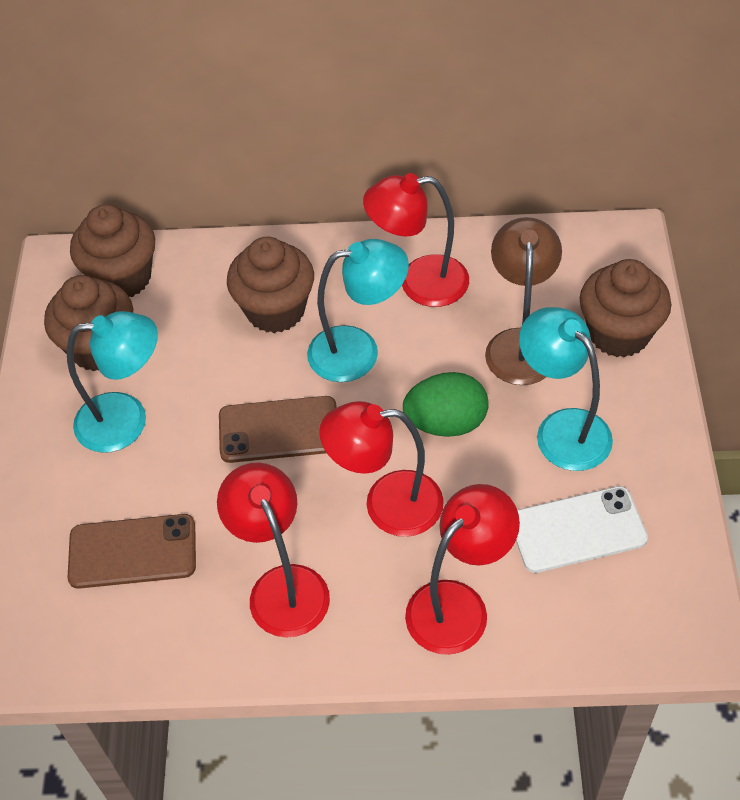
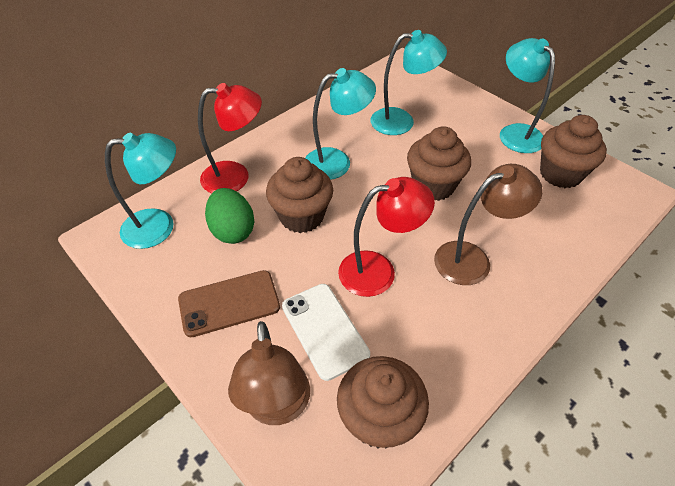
brown lamp: 1 -> 2
brown phone: 2 -> 1
red lamp: 4 -> 2
turquoise lamp: 3 -> 4

